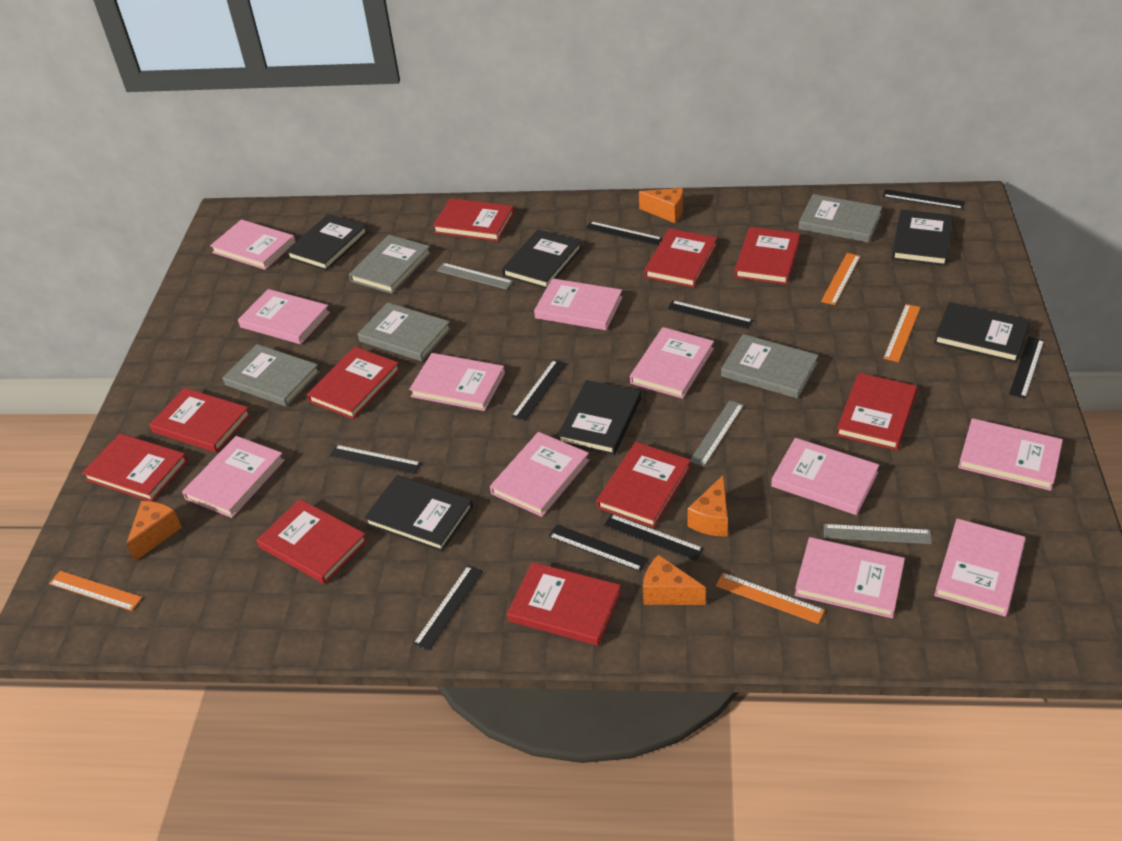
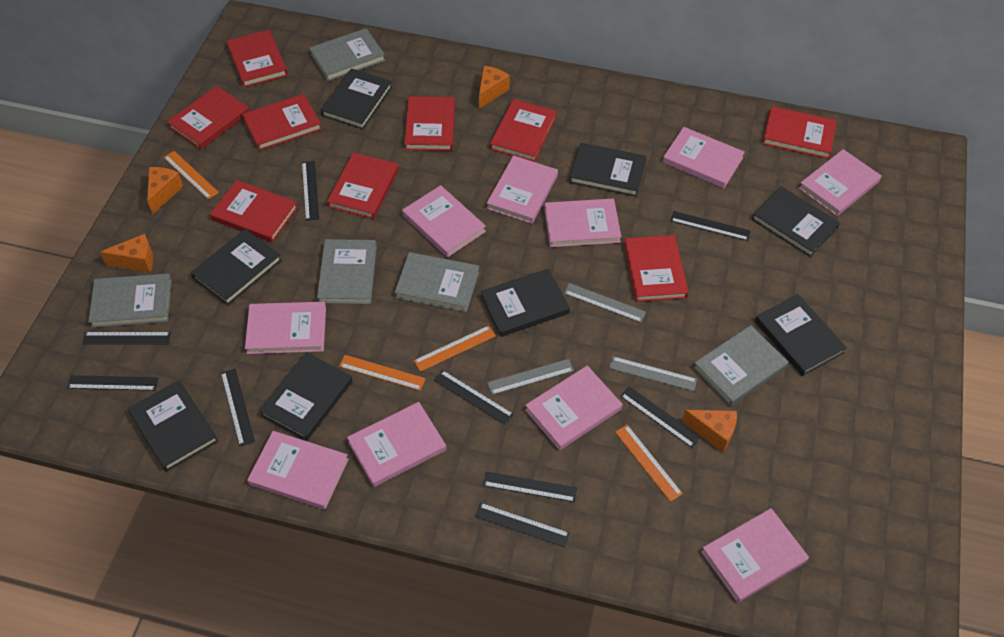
black book: 6 -> 8
pink book: 11 -> 10
red book: 10 -> 9

